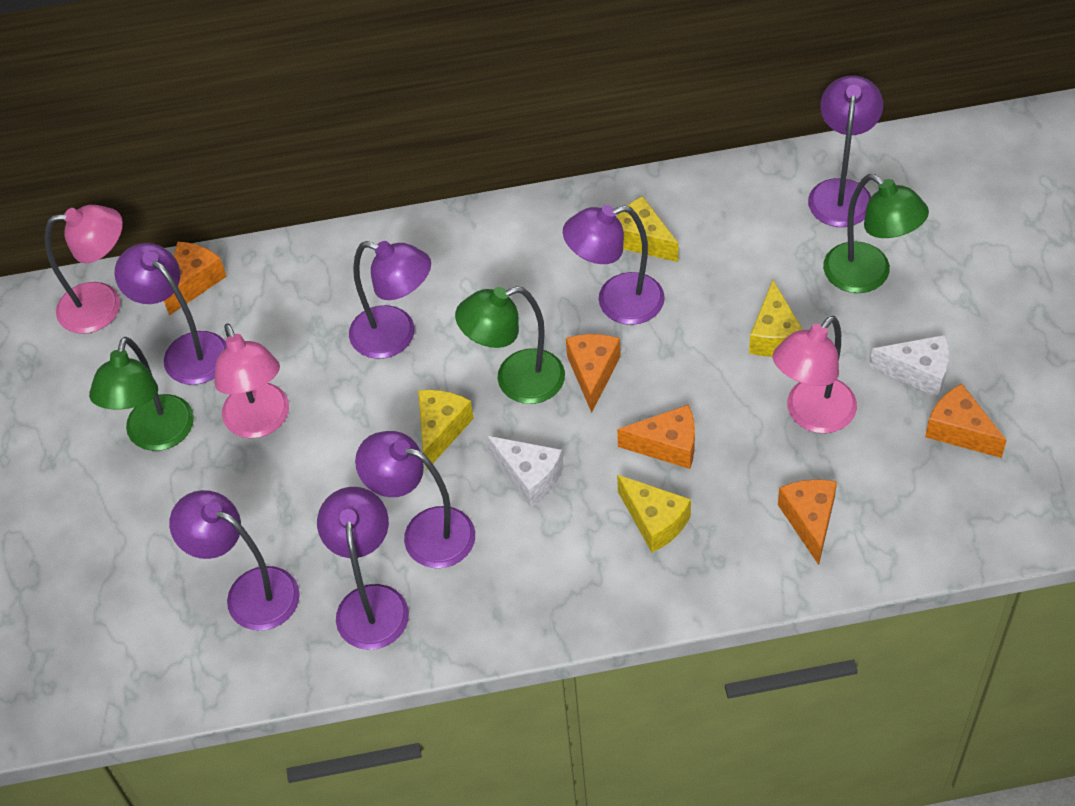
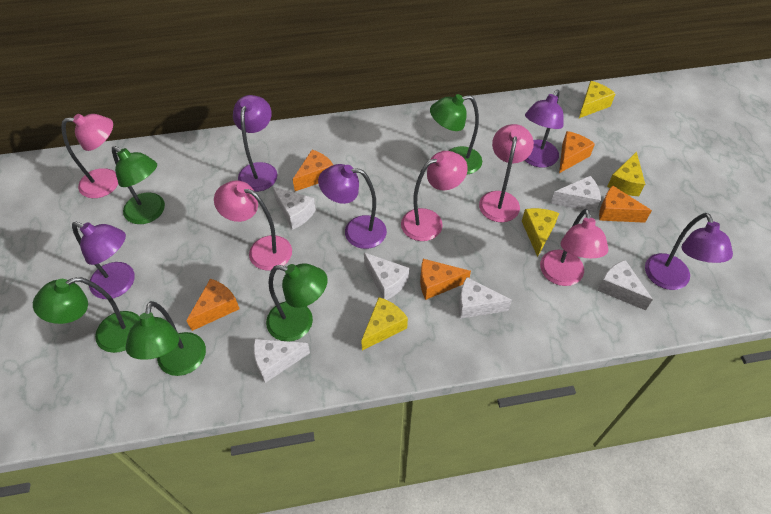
green lamp: 3 -> 5
pink lamp: 3 -> 5
purple lamp: 7 -> 5
white cheese: 2 -> 6

